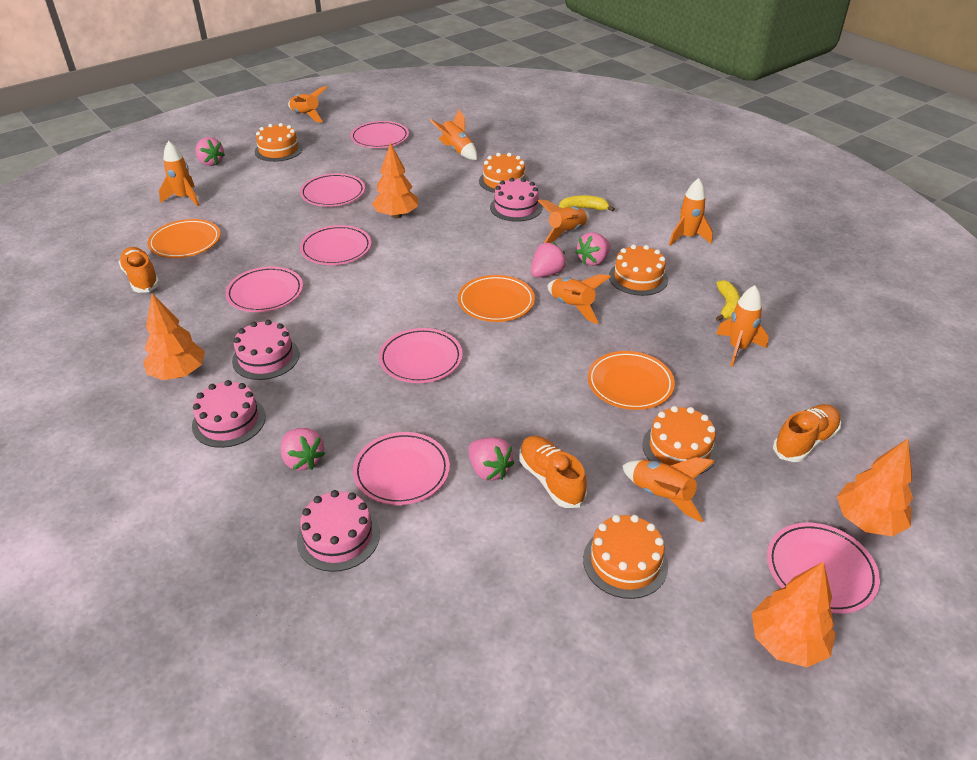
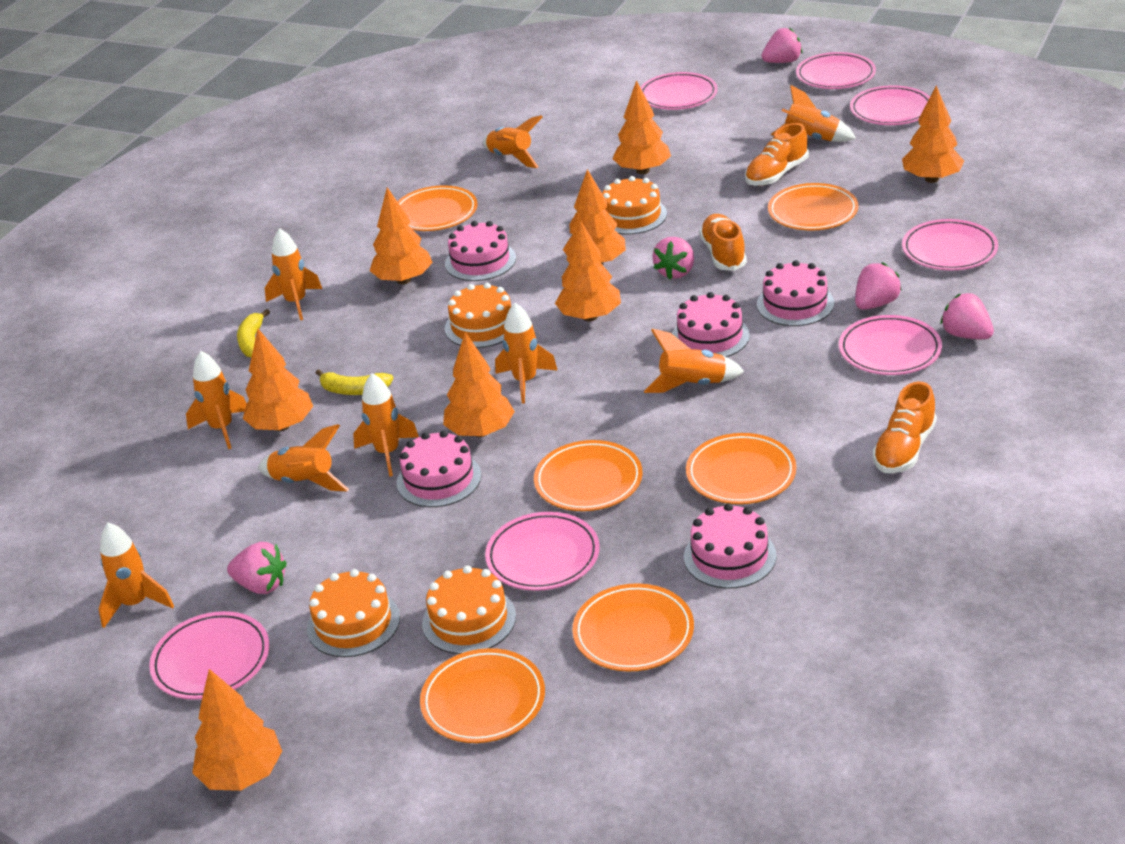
orange cake: 5 -> 4
orange plate: 3 -> 6
orange rocket: 8 -> 9
orange tree: 4 -> 8
pink cake: 4 -> 5

